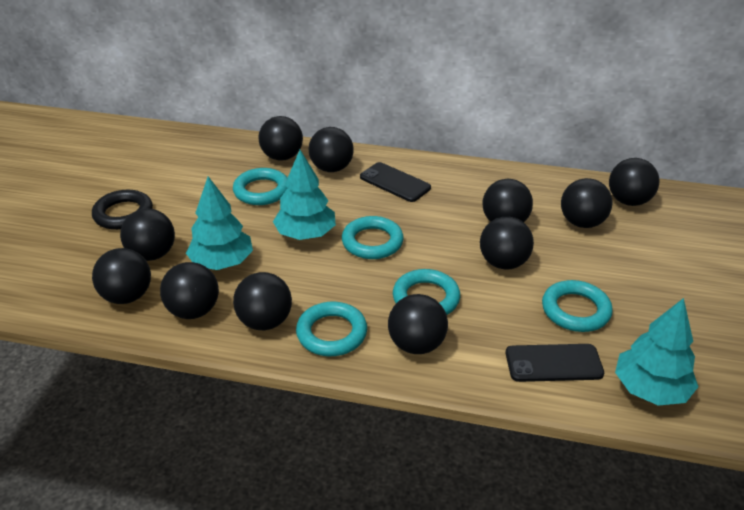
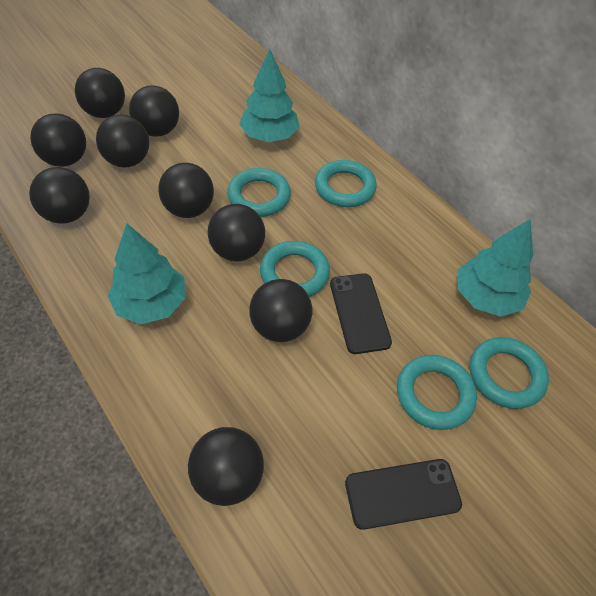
black ball: 11 -> 9
black ring: 1 -> 0

